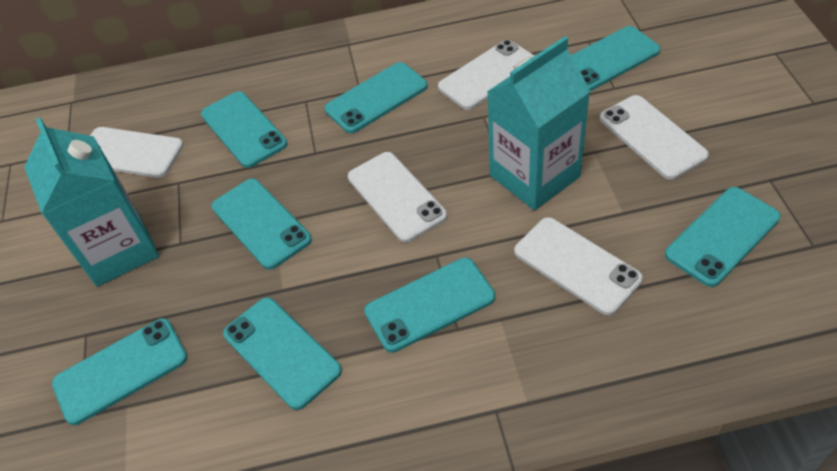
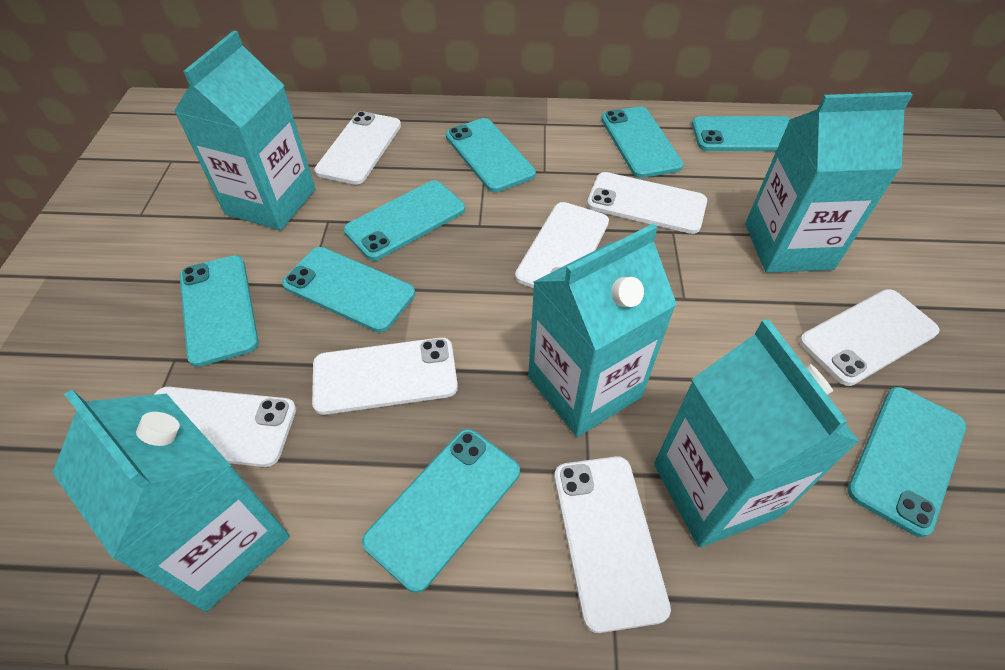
turquoise carton: 2 -> 5
white phone: 5 -> 7

